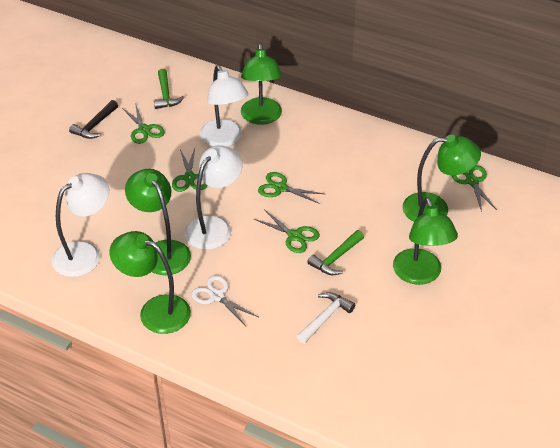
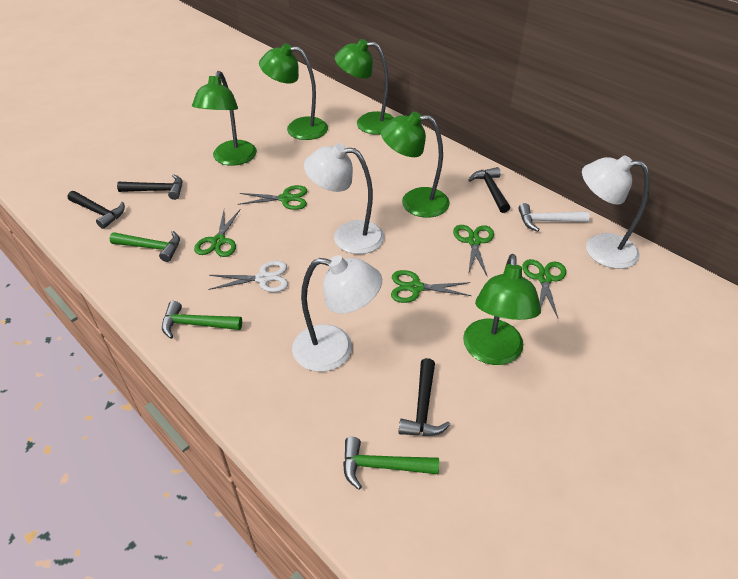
black hammer: 1 -> 4
green hammer: 2 -> 3

